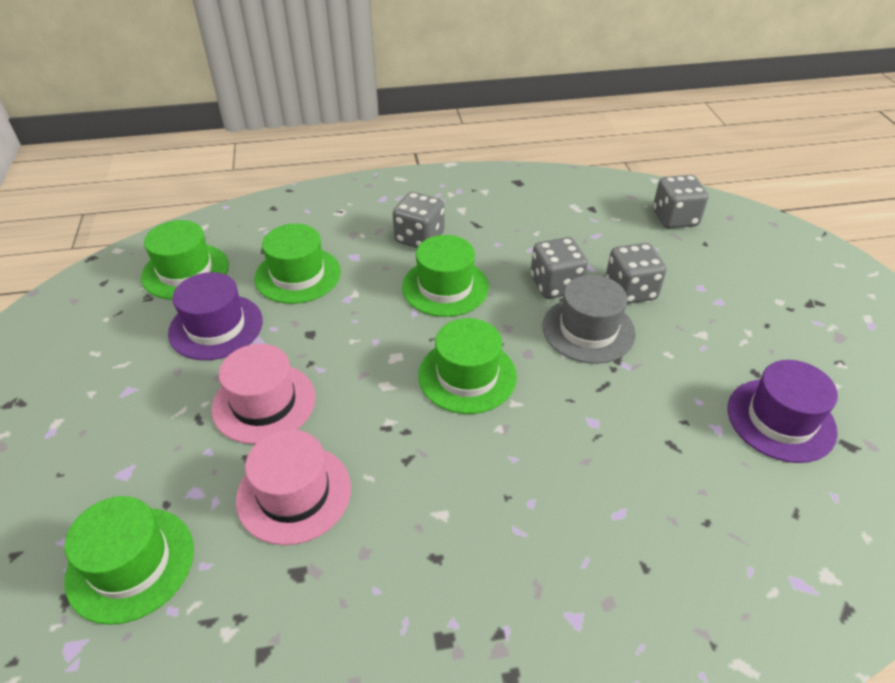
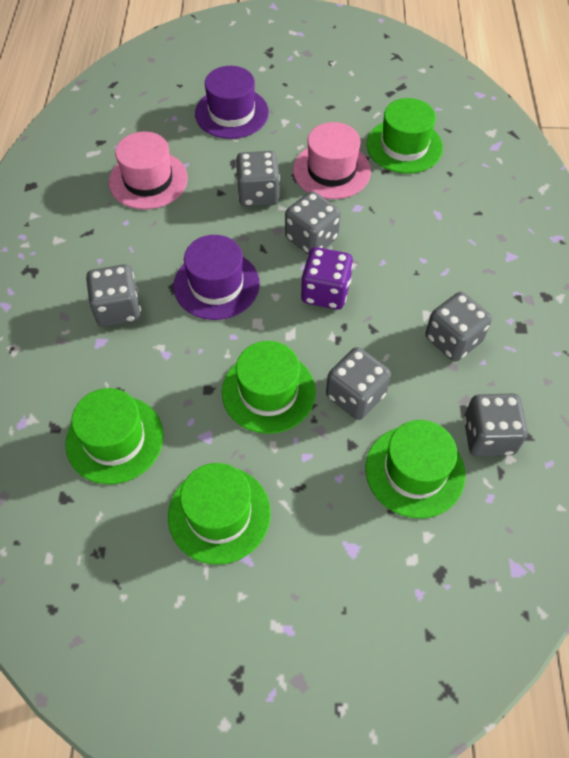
grey dice: 4 -> 6
grey hat: 1 -> 0
purple dice: 0 -> 1

